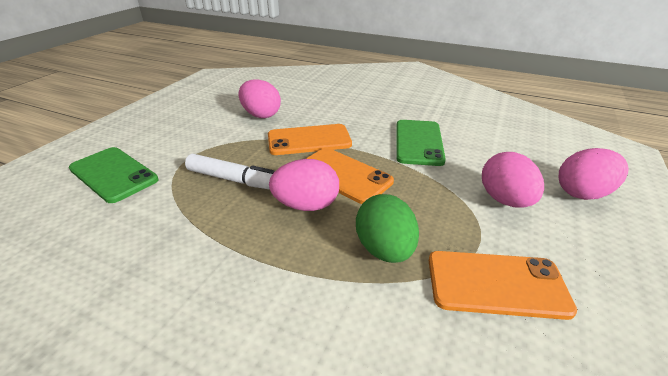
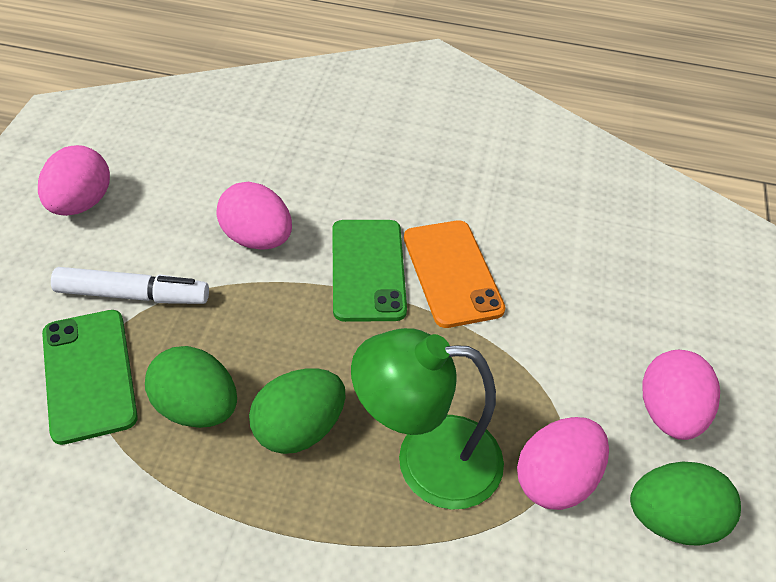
green egg: 1 -> 3
green lamp: 0 -> 1
orange phone: 3 -> 1

